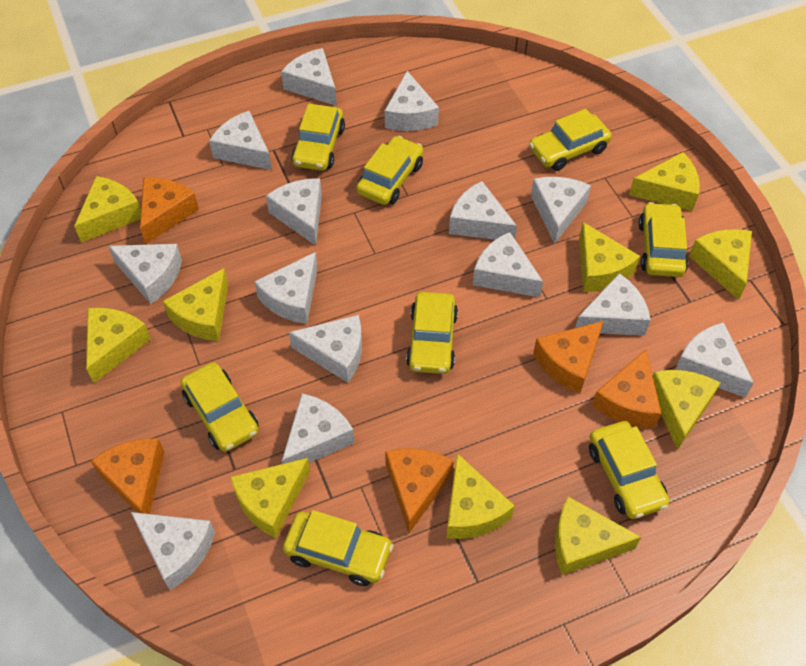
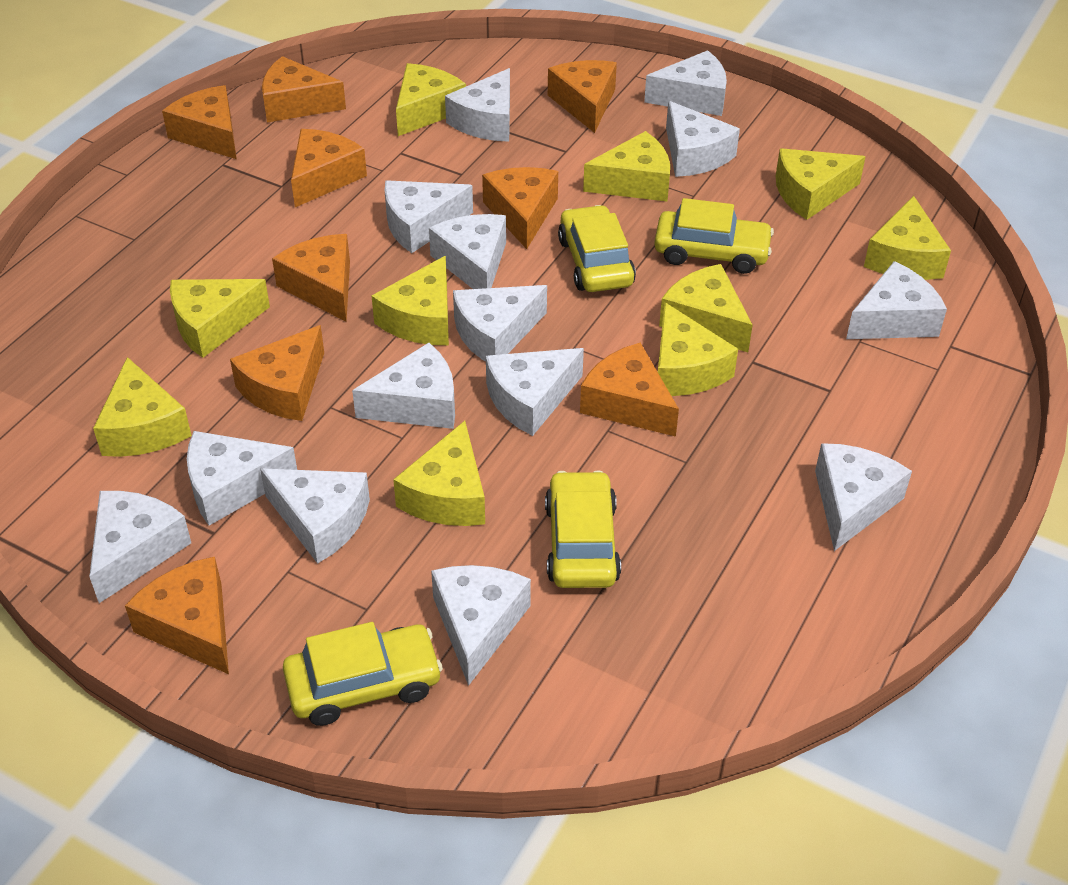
orange cheese: 5 -> 9
yellow car: 8 -> 4

